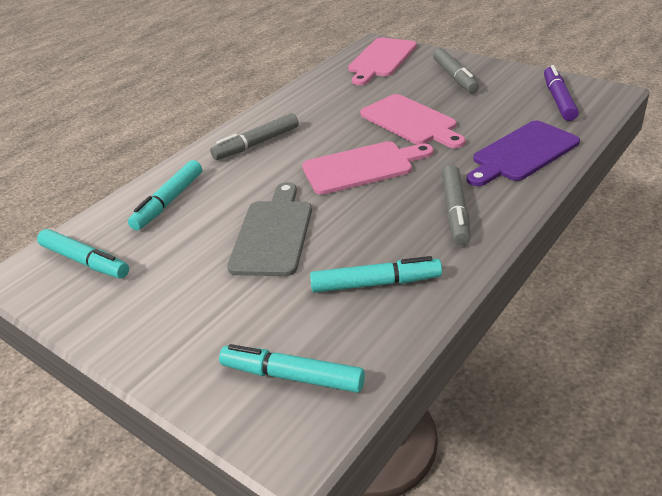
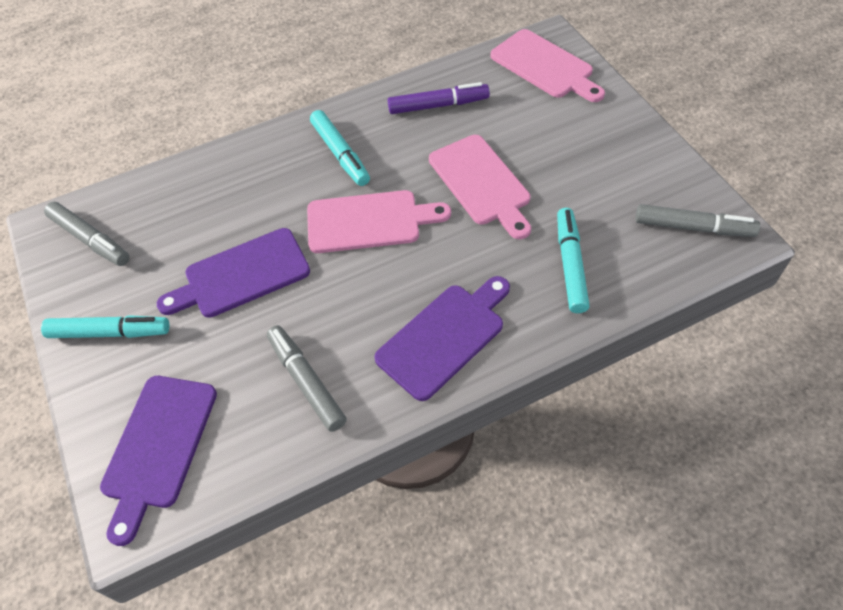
grey cutting board: 1 -> 0
purple cutting board: 1 -> 3
turquoise marker: 4 -> 3

